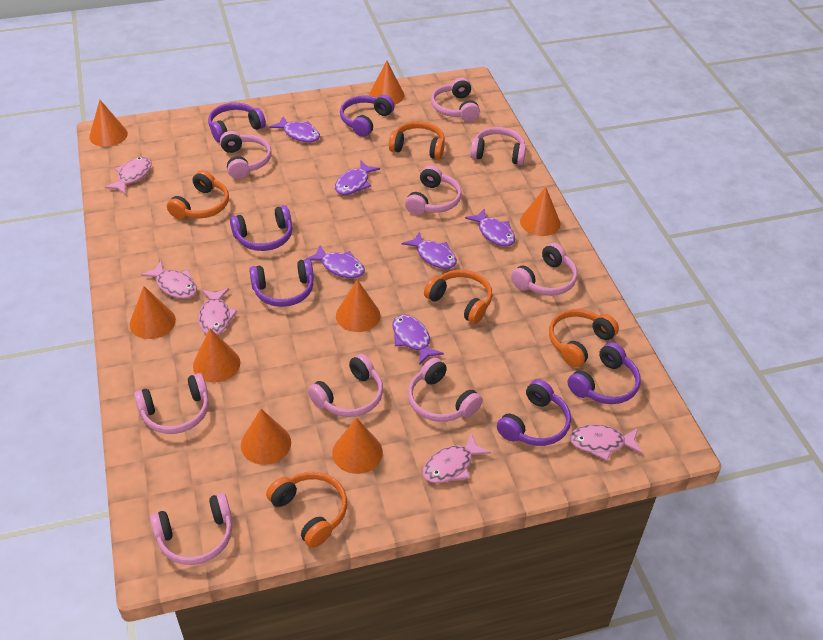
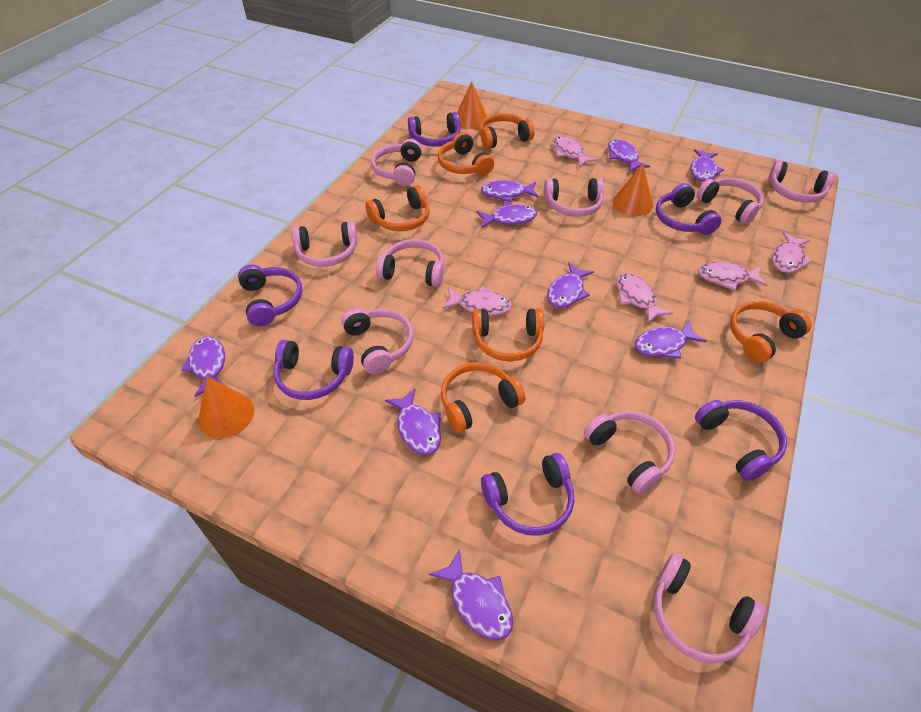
orange cone: 8 -> 3
orange headphones: 5 -> 6
purple fish: 6 -> 9

